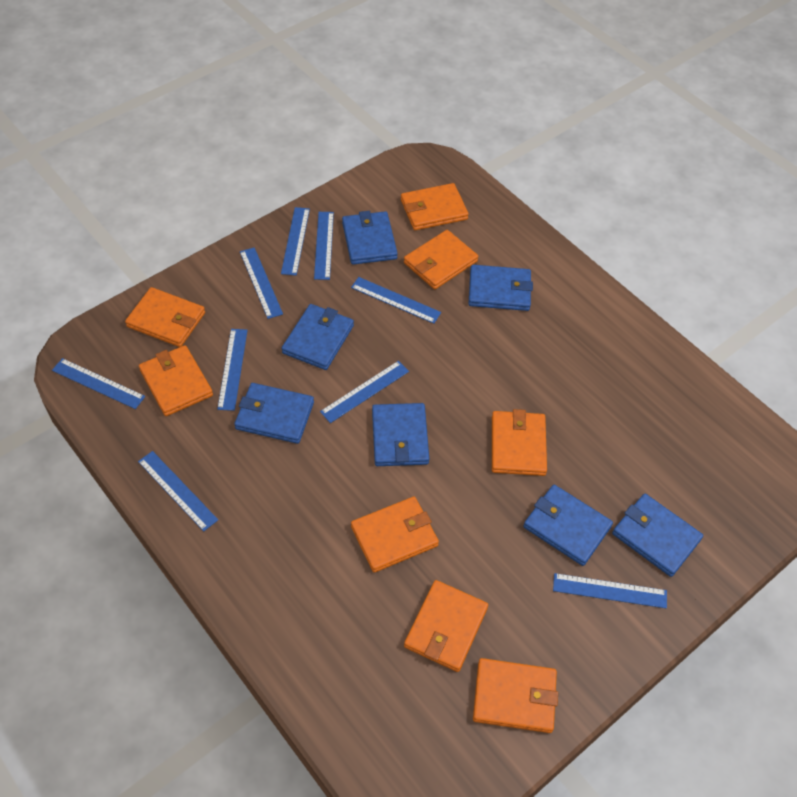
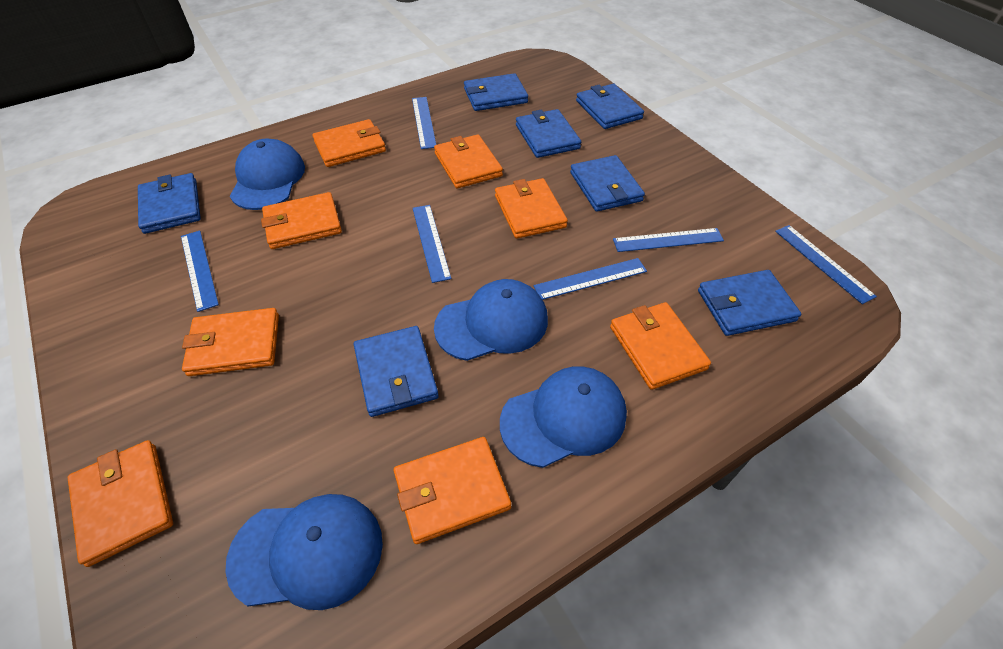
blue cap: 0 -> 4
blue ruler: 9 -> 6

